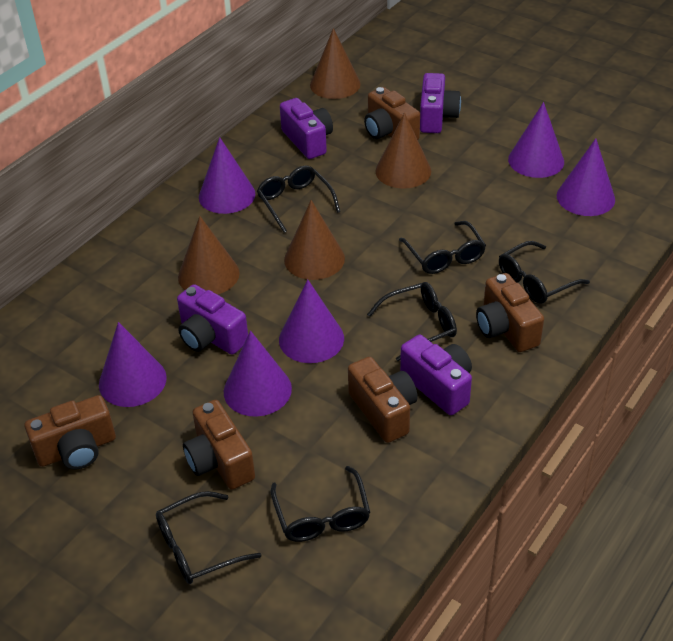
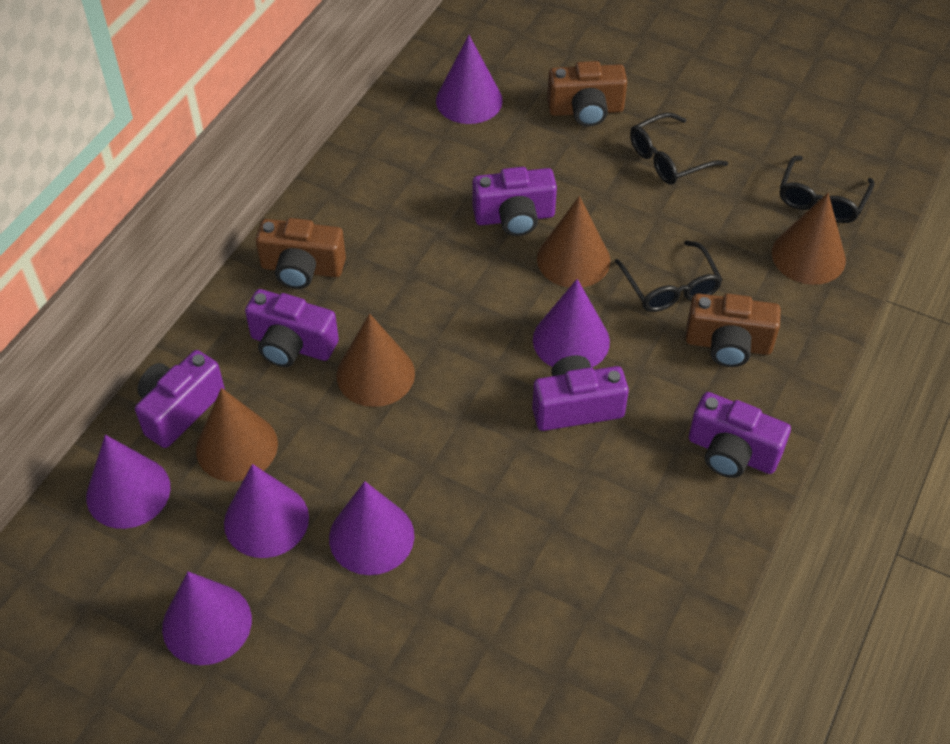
black glasses: 6 -> 3
brown camera: 5 -> 3
purple camera: 4 -> 5

